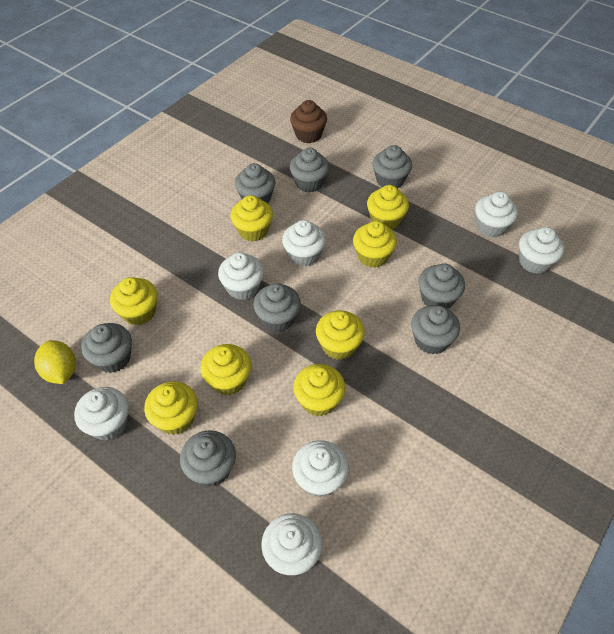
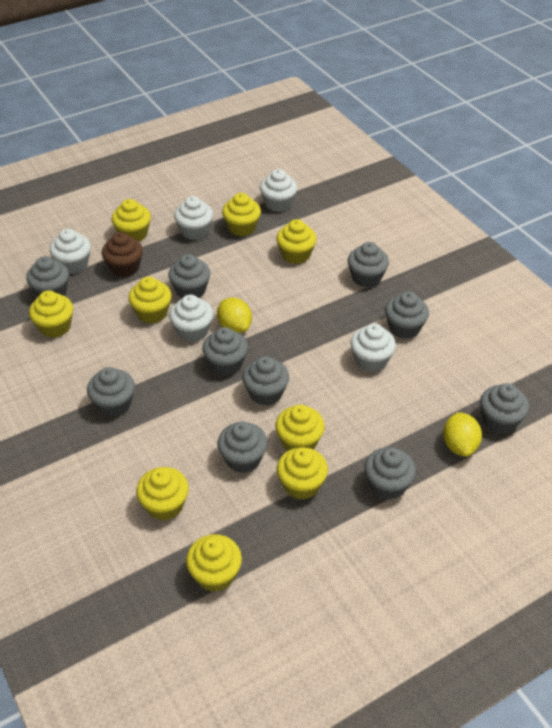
grey cupcake: 8 -> 10
white cupcake: 7 -> 5
yellow cupcake: 8 -> 9
yellow lemon: 1 -> 2

